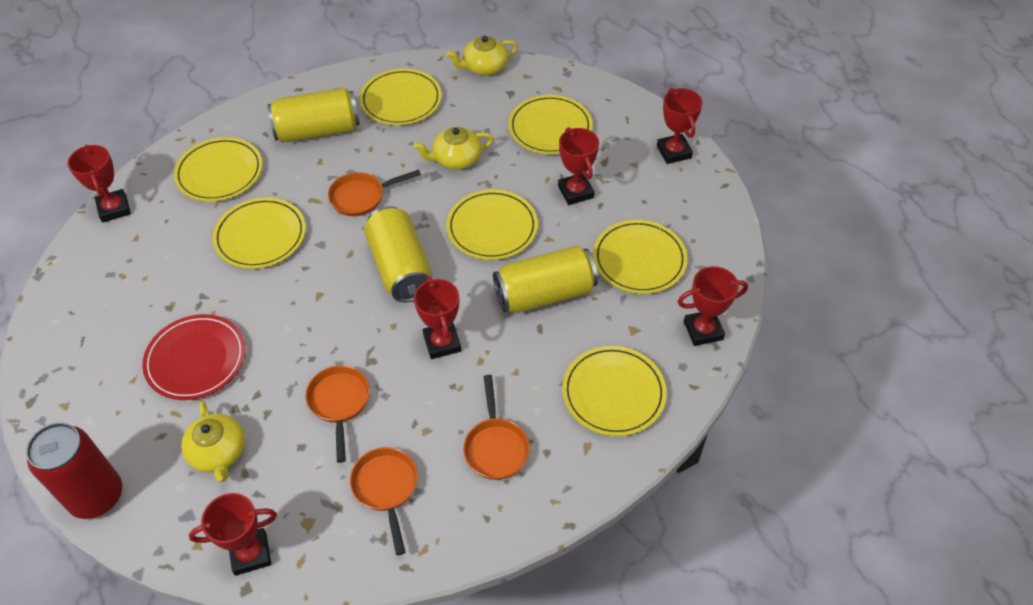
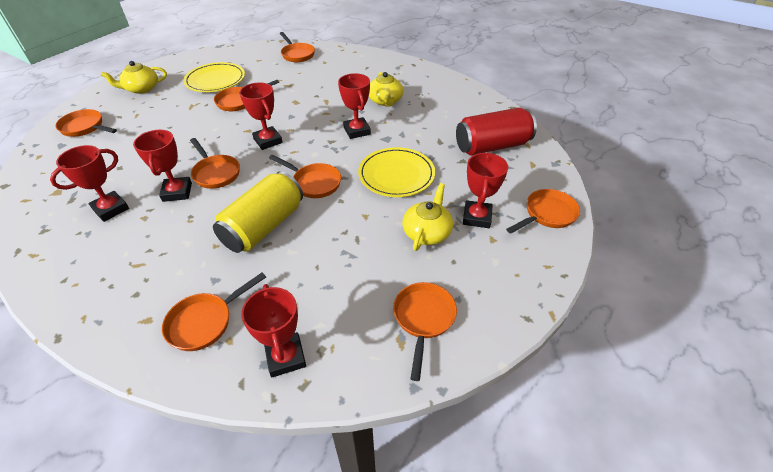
orange pan: 4 -> 8
red plate: 1 -> 0
yellow can: 3 -> 1
yellow plate: 7 -> 2

